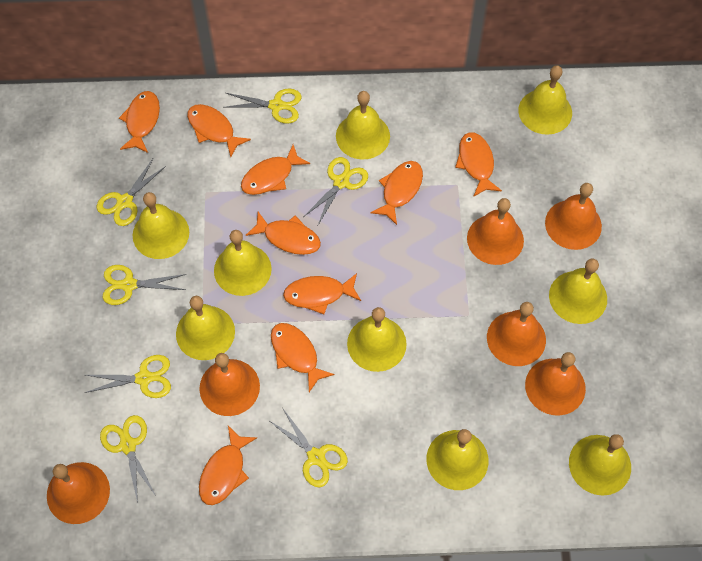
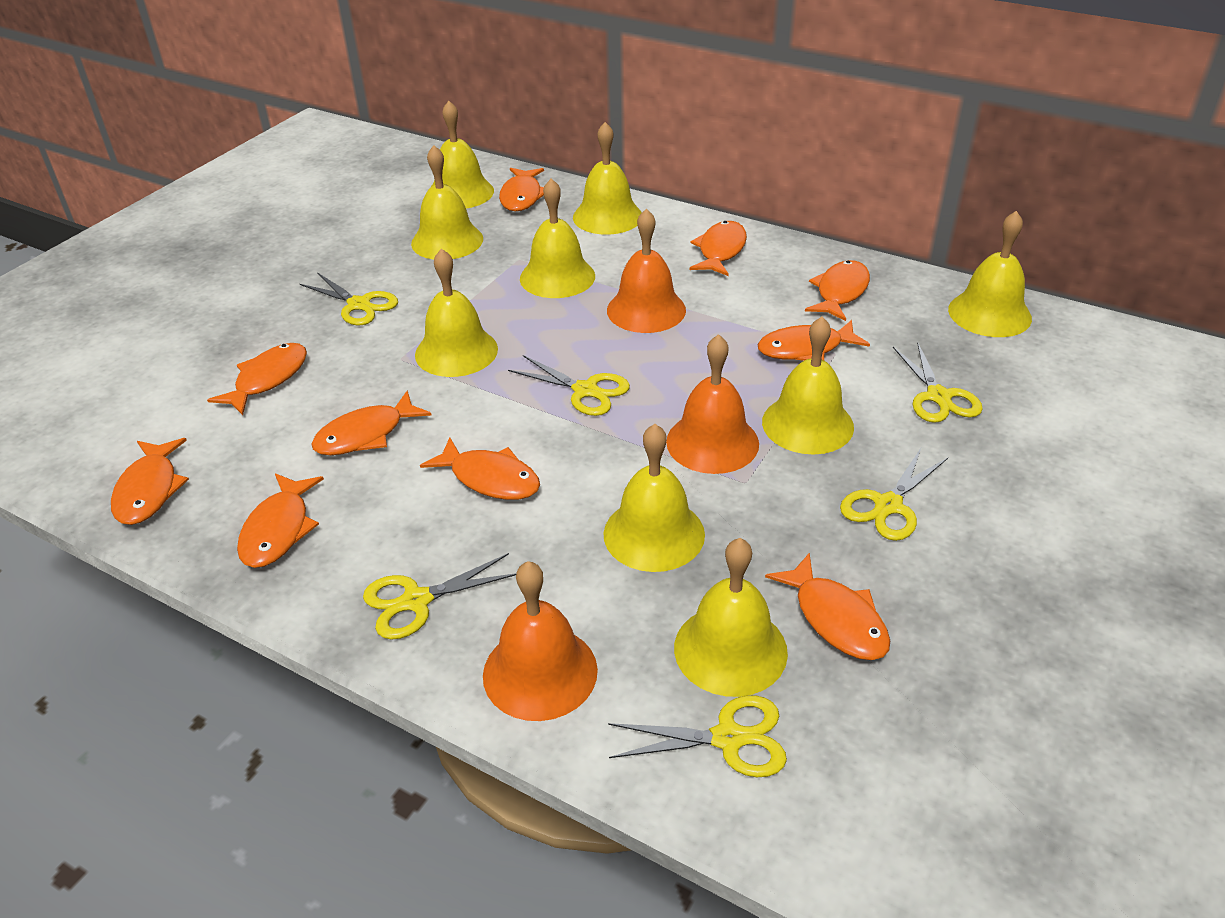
orange bell: 6 -> 3
orange fish: 9 -> 10
yellow scissors: 7 -> 6

